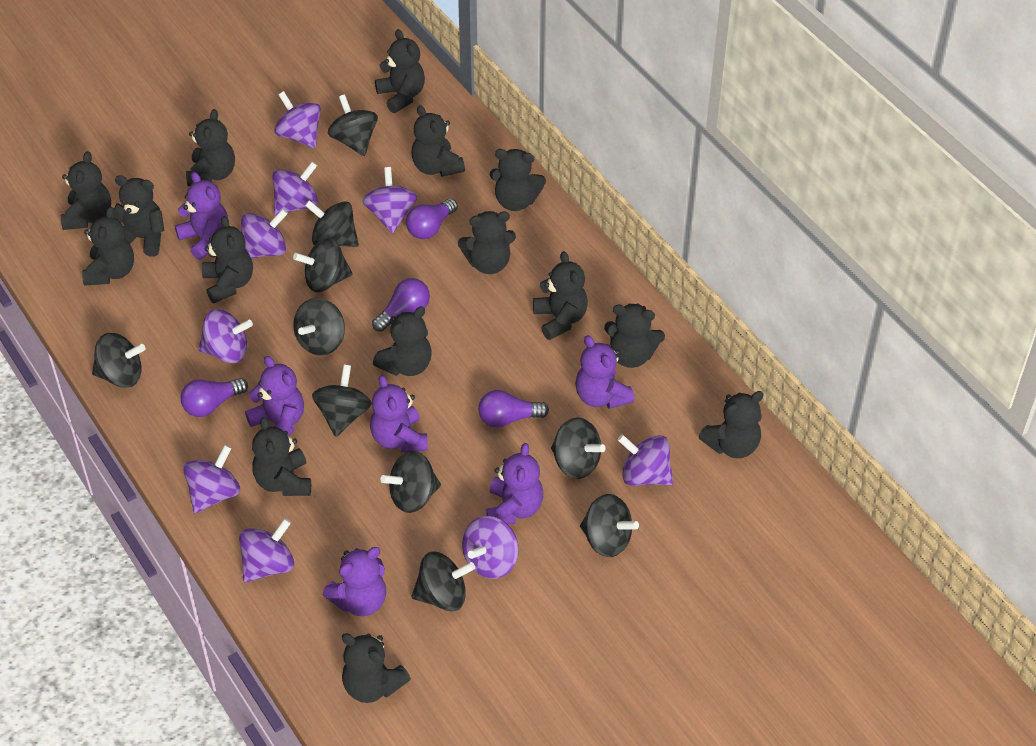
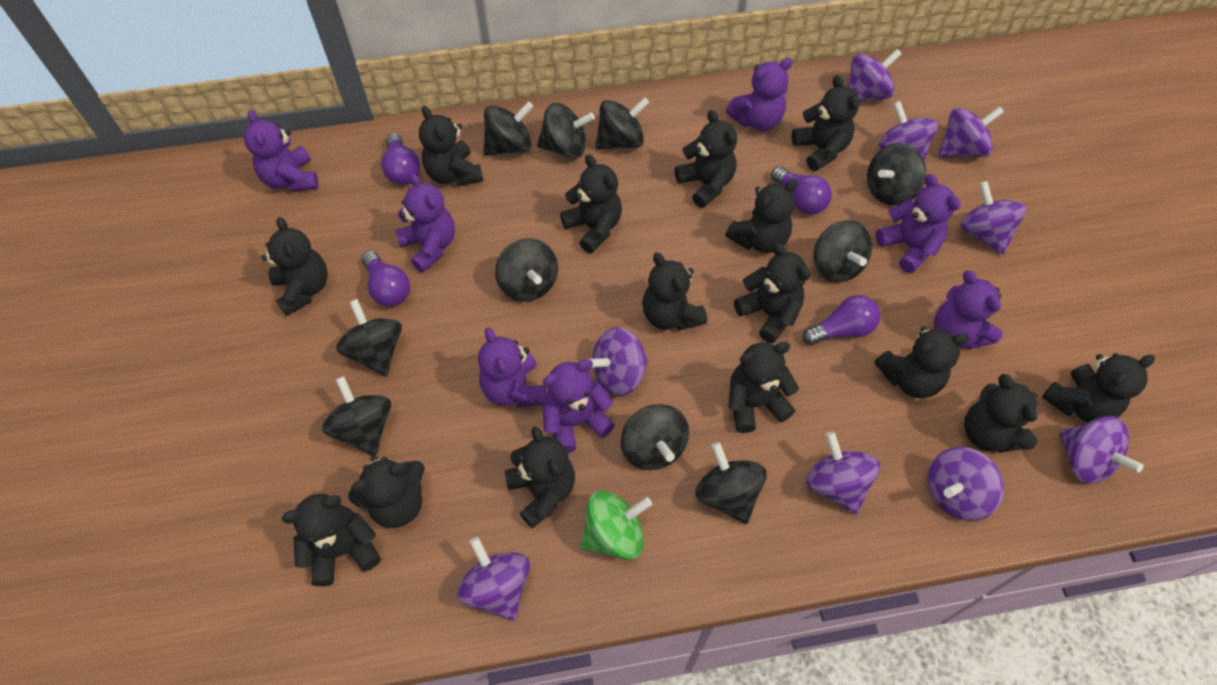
green spinning top: 0 -> 1
purple teddy bear: 6 -> 7

